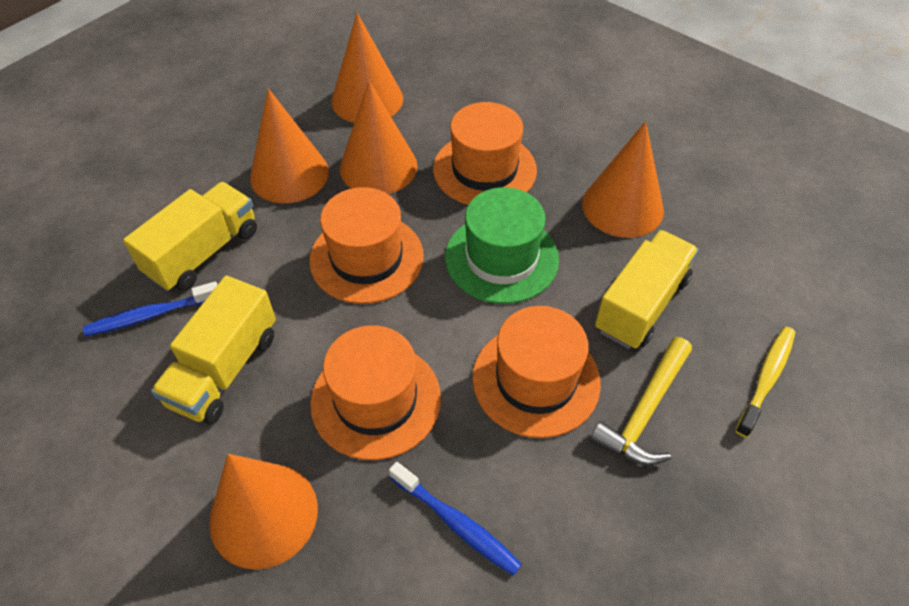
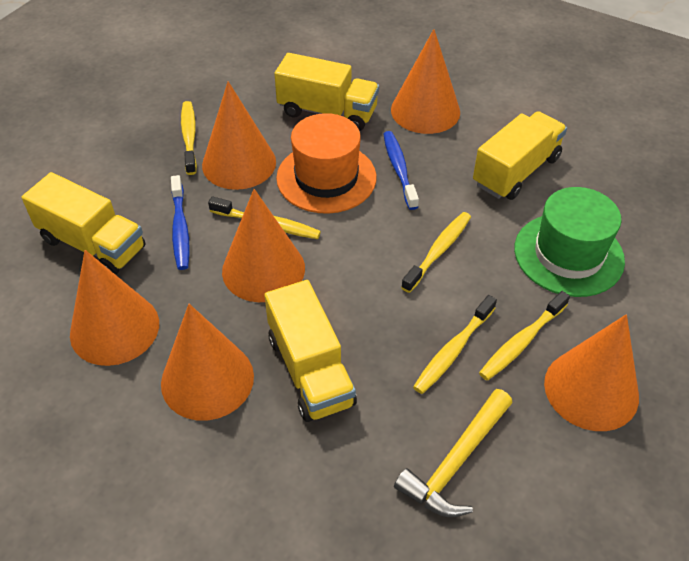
orange cone: 5 -> 6
orange hat: 4 -> 1
yellow toothbrush: 1 -> 5
yellow truck: 3 -> 4

